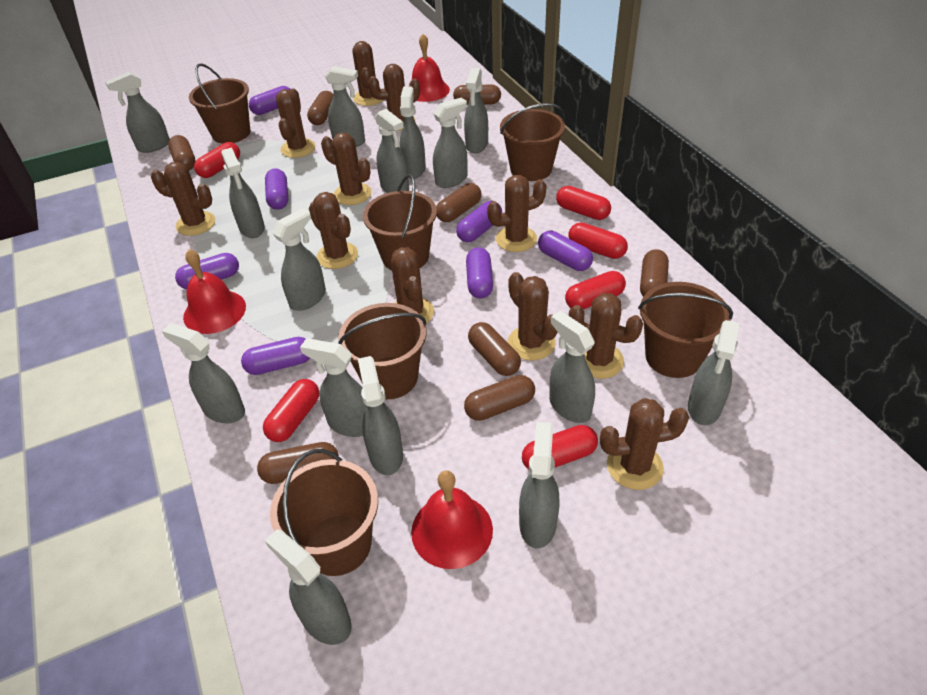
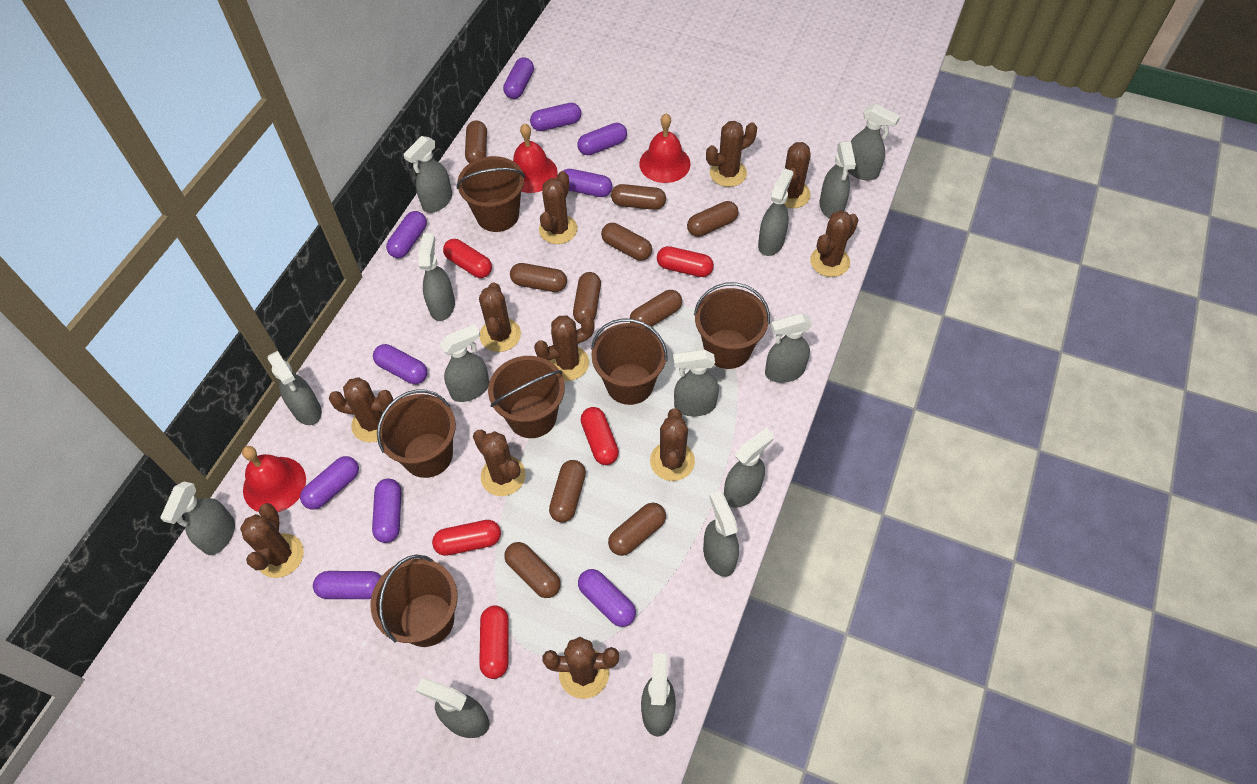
brown capsule: 8 -> 10
grey spray bottle: 15 -> 14
purple capsule: 7 -> 10
red capsule: 6 -> 5

